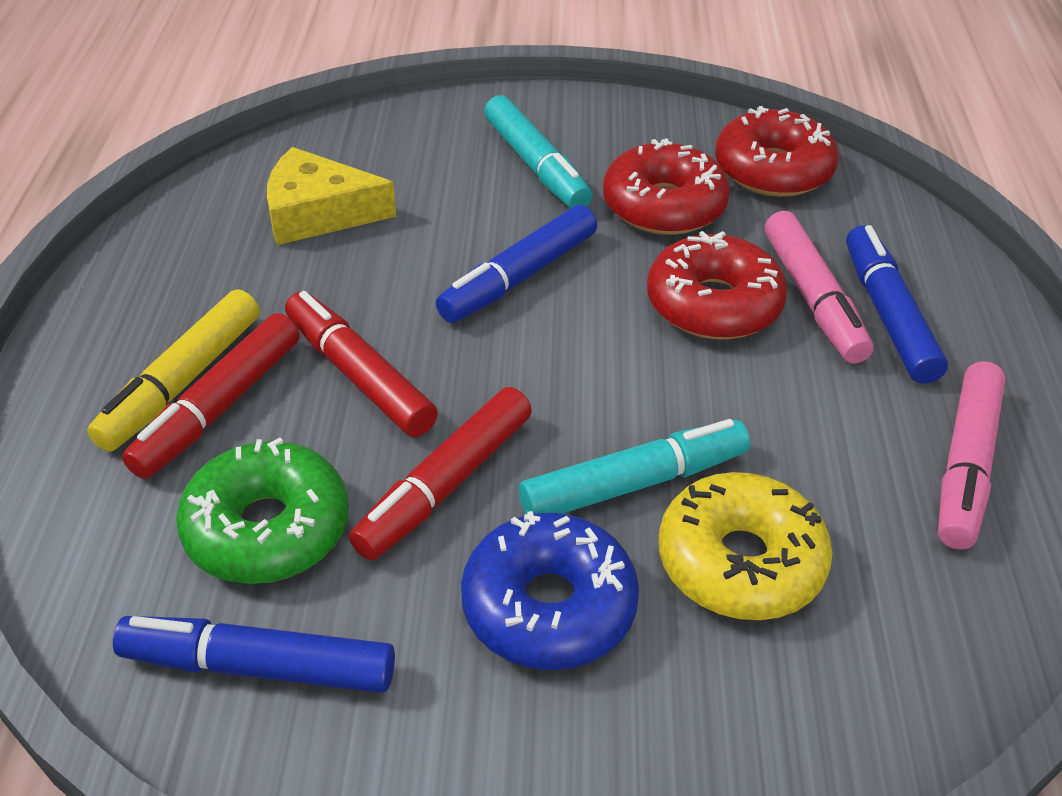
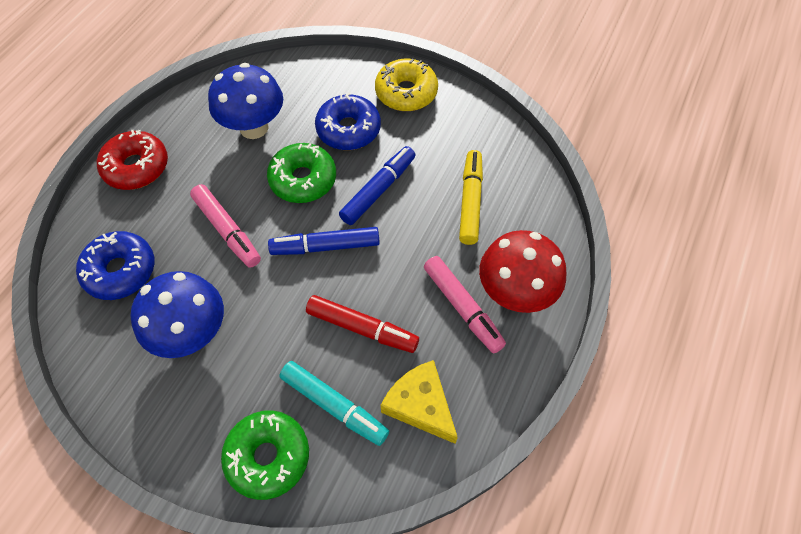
blue donut: 1 -> 2
blue marker: 3 -> 2
blue mushroom: 0 -> 2
green donut: 1 -> 2
red donut: 3 -> 1
red marker: 3 -> 1
red mushroom: 0 -> 1
turquoise marker: 2 -> 1

